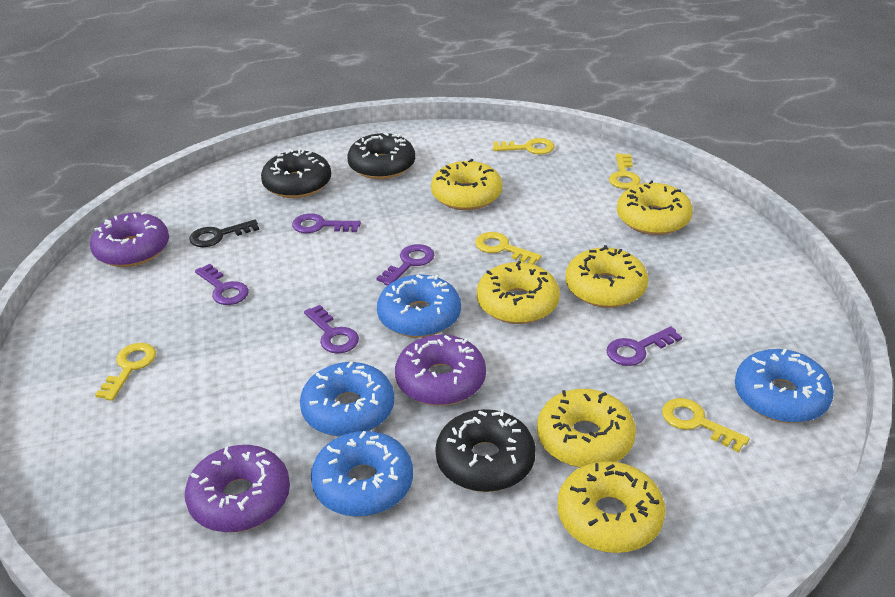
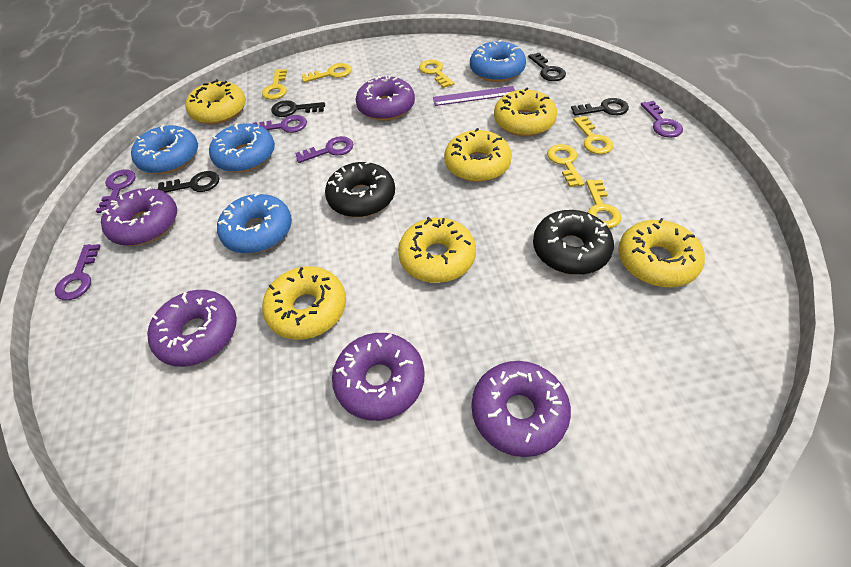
black donut: 3 -> 2
black key: 1 -> 4
purple donut: 3 -> 5
purple ruler: 0 -> 1
yellow key: 5 -> 6

